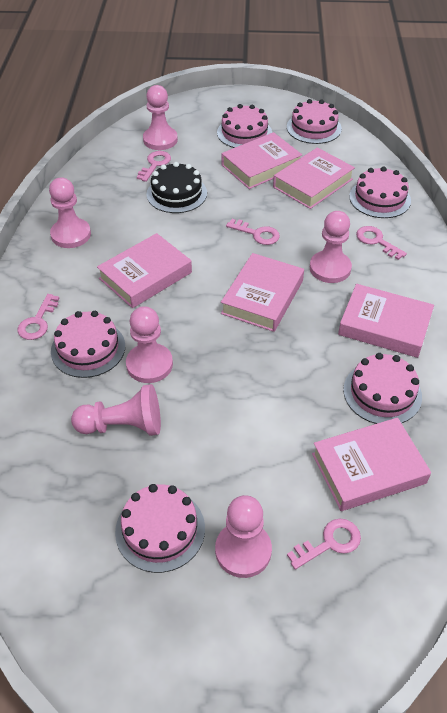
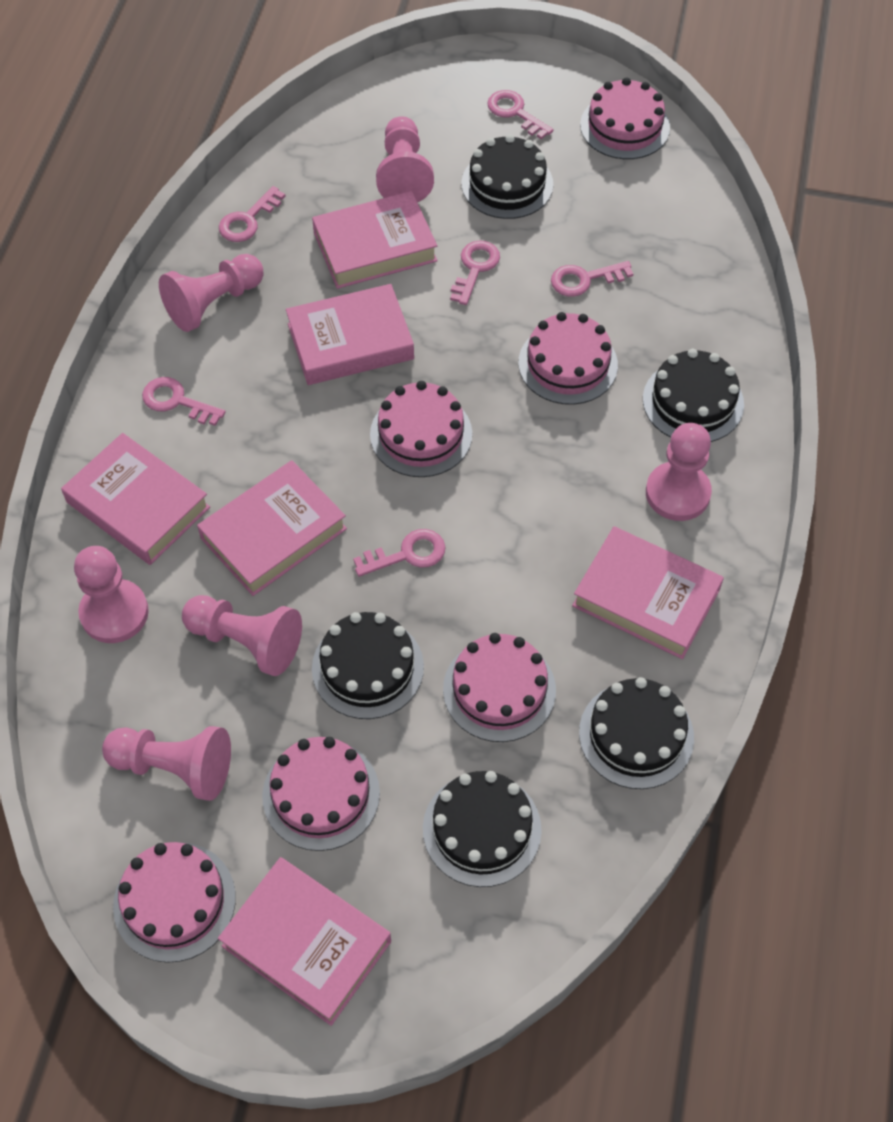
black cake: 1 -> 5
pink key: 5 -> 6

